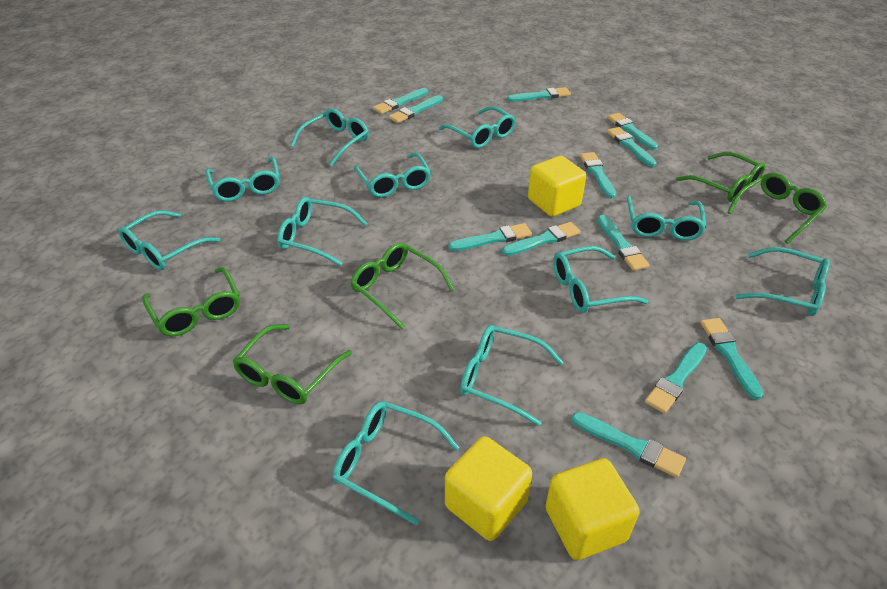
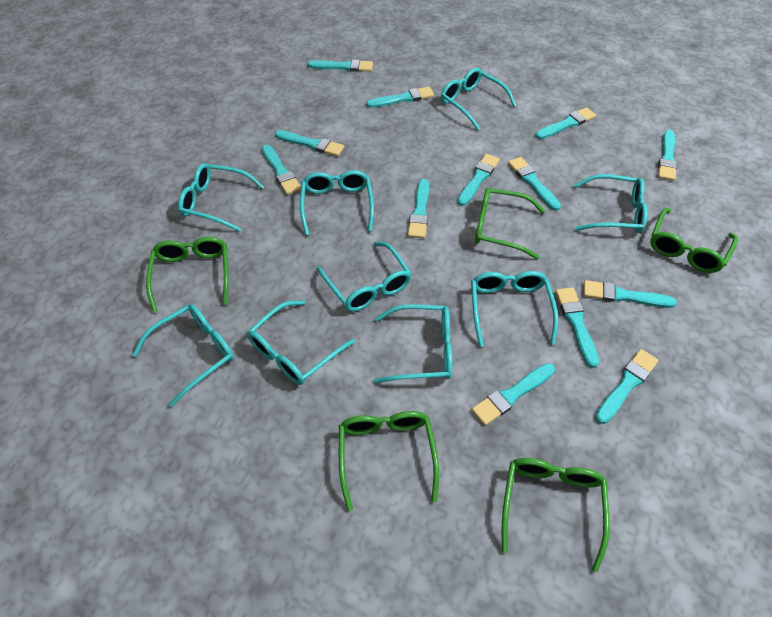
turquoise brush: 12 -> 13
turquoise glasses: 11 -> 9
yellow cube: 3 -> 0

